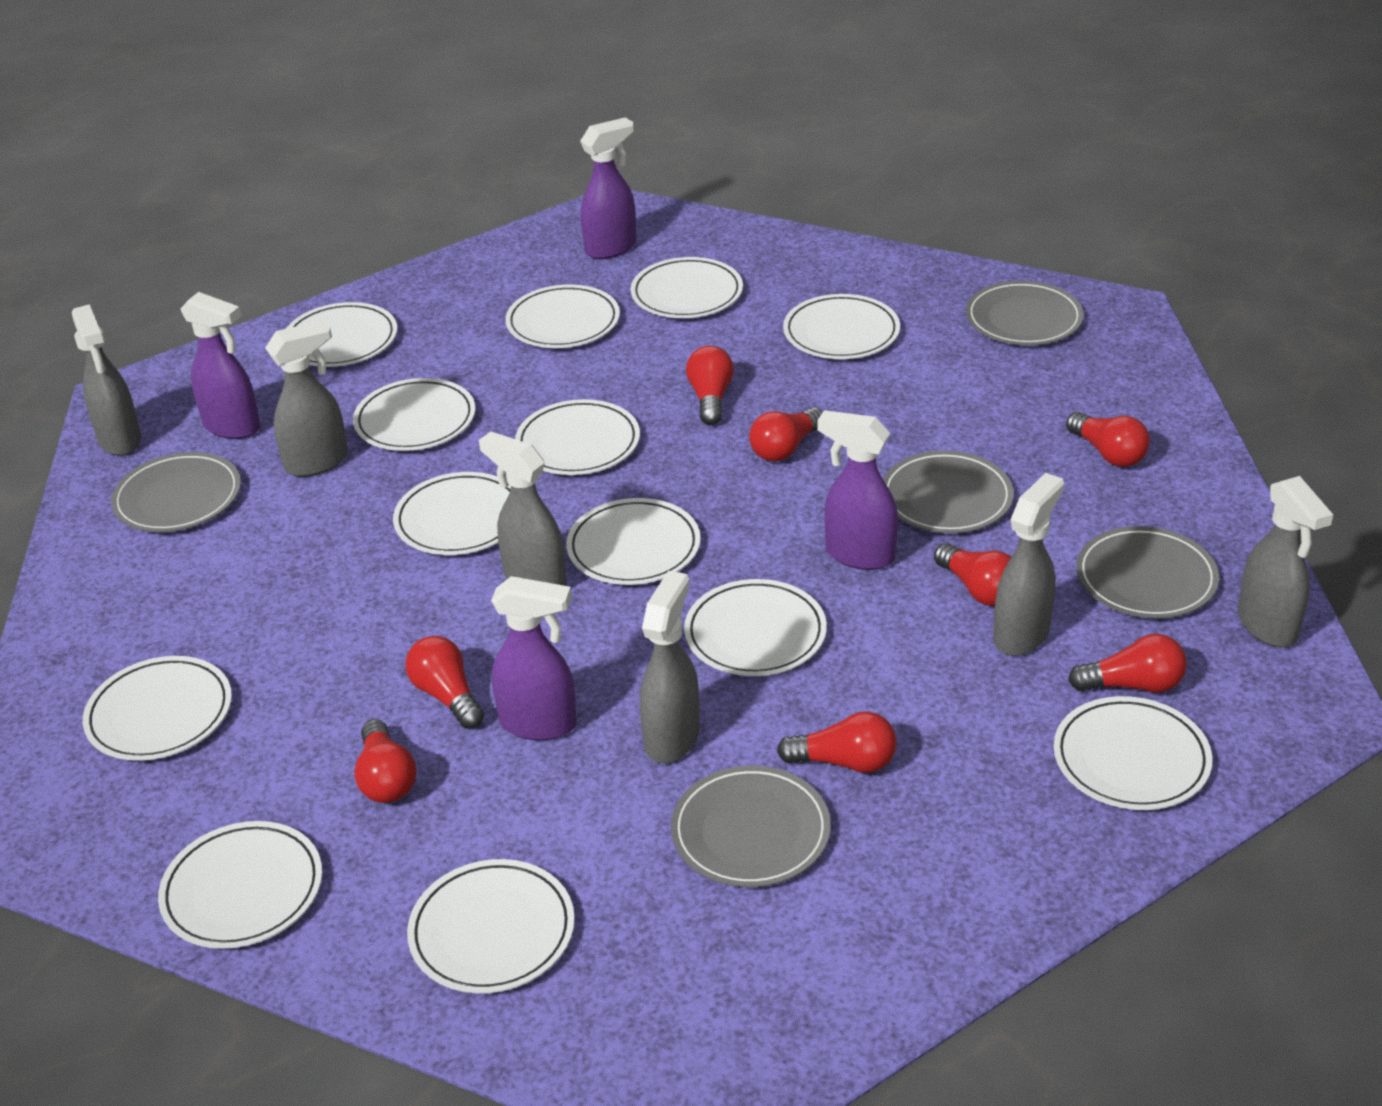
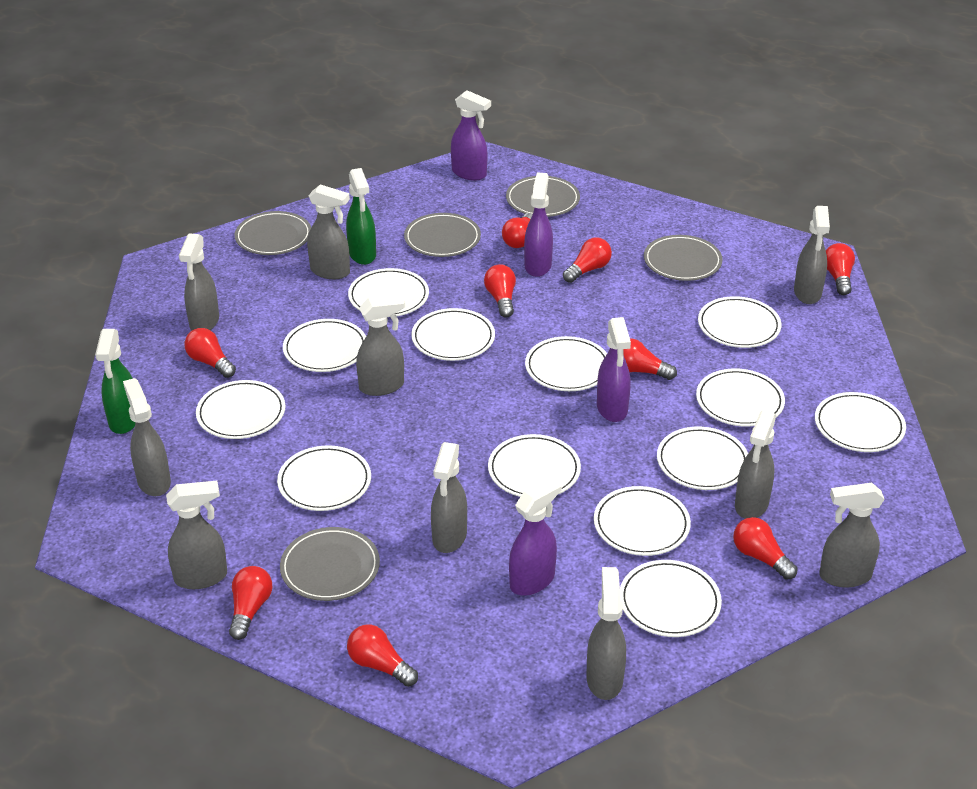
green spray bottle: 0 -> 2
grey spray bottle: 6 -> 10
red light bulb: 8 -> 9

